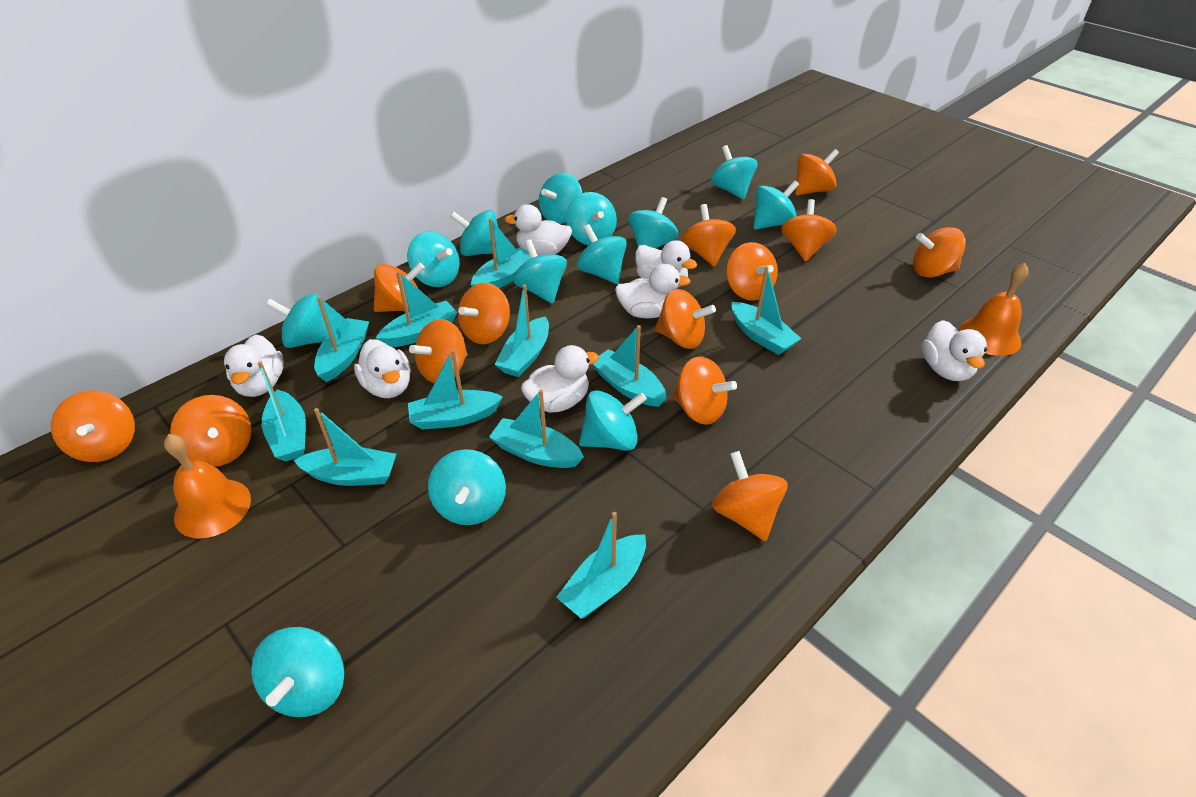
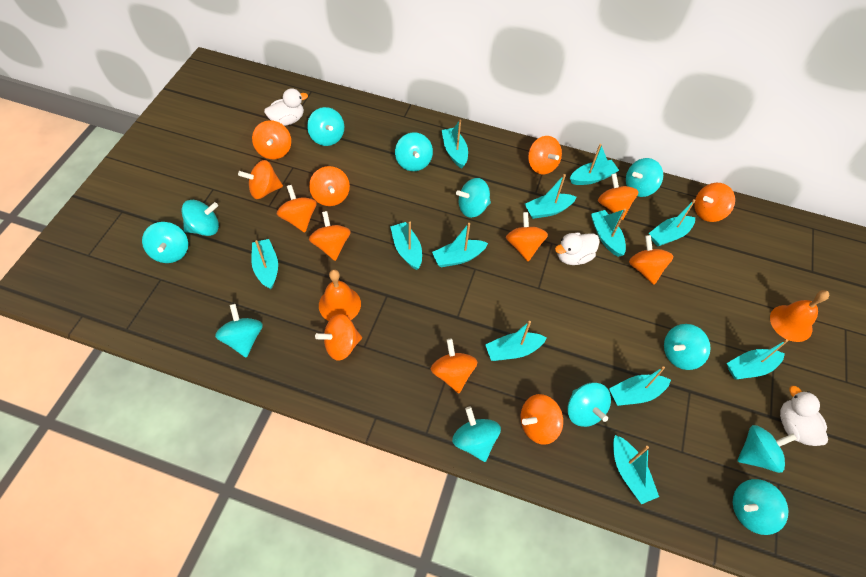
turquoise boat: 11 -> 12
turquoise spinning top: 13 -> 12
white duck: 7 -> 3

